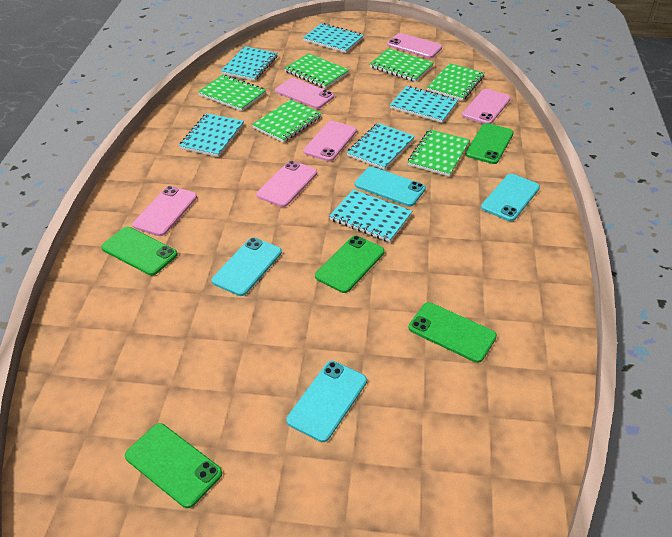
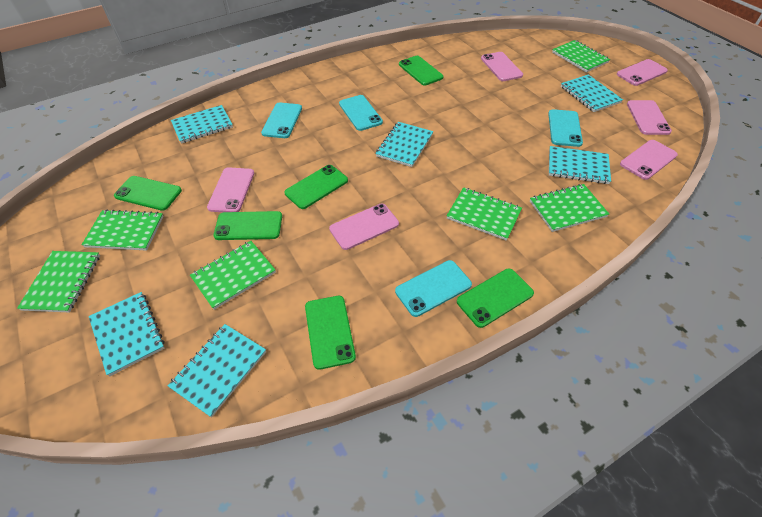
green phone: 5 -> 6

